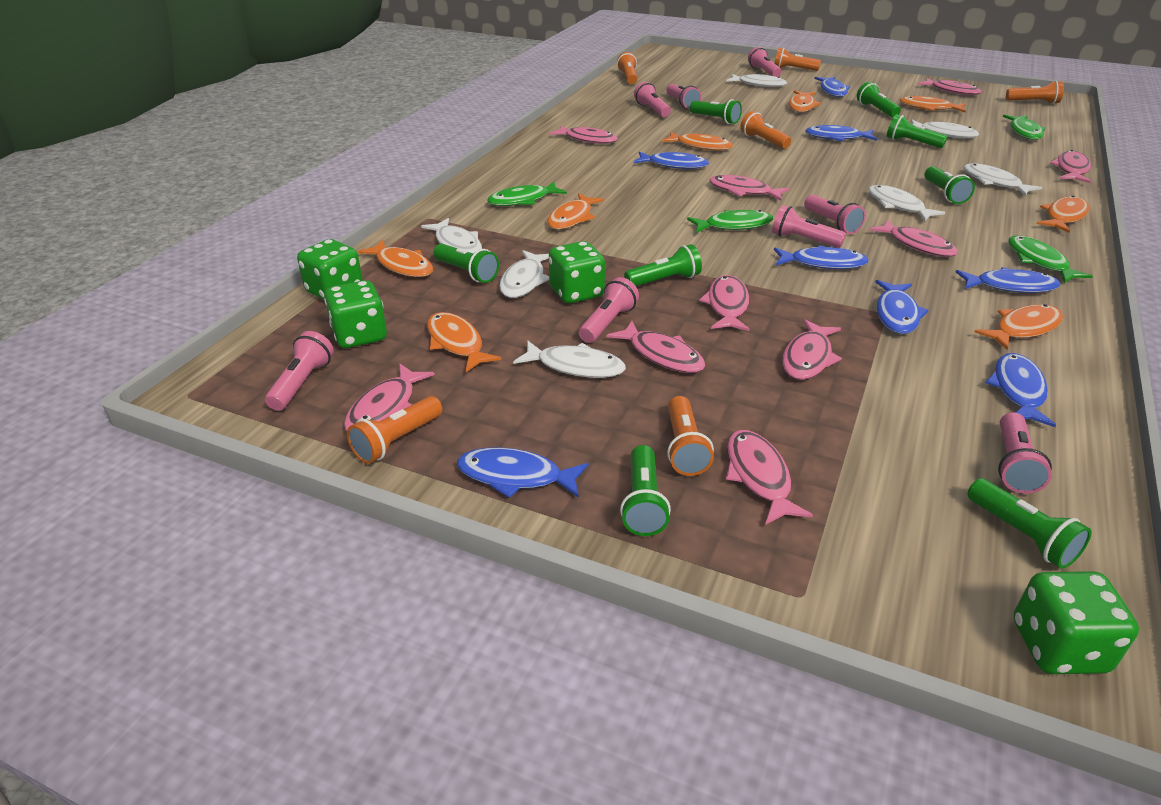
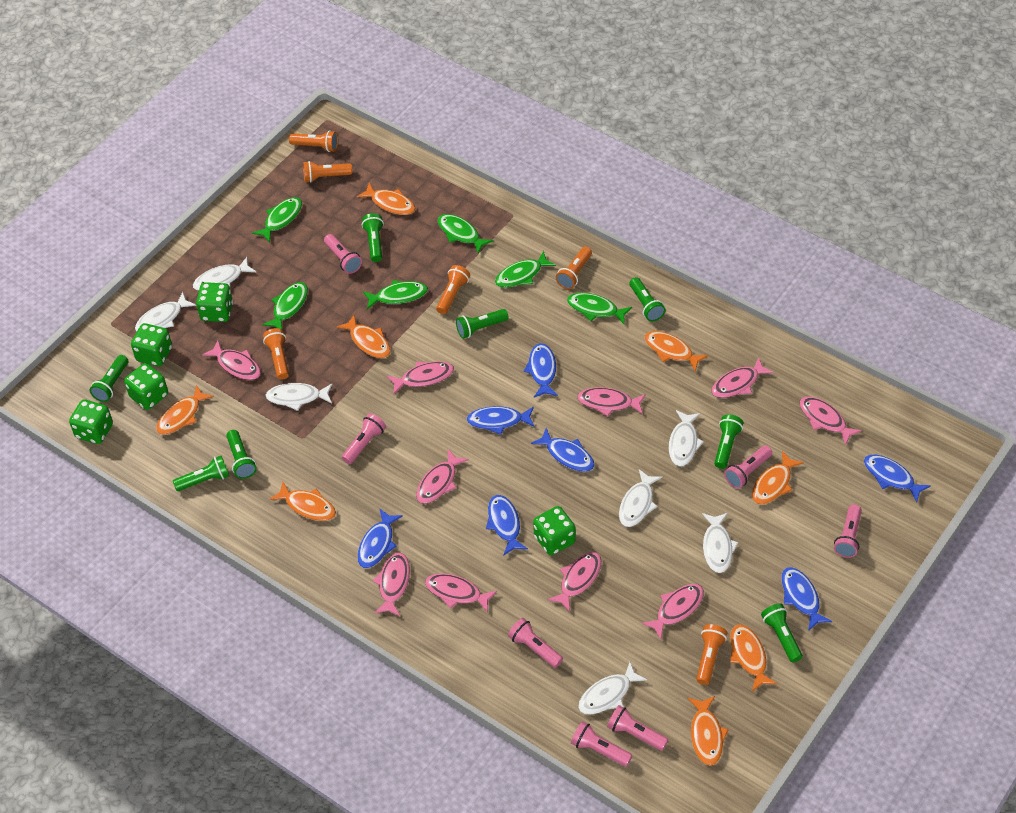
blue fish: 8 -> 7
green dice: 4 -> 5
green fish: 4 -> 6
pink flashlight: 8 -> 7

